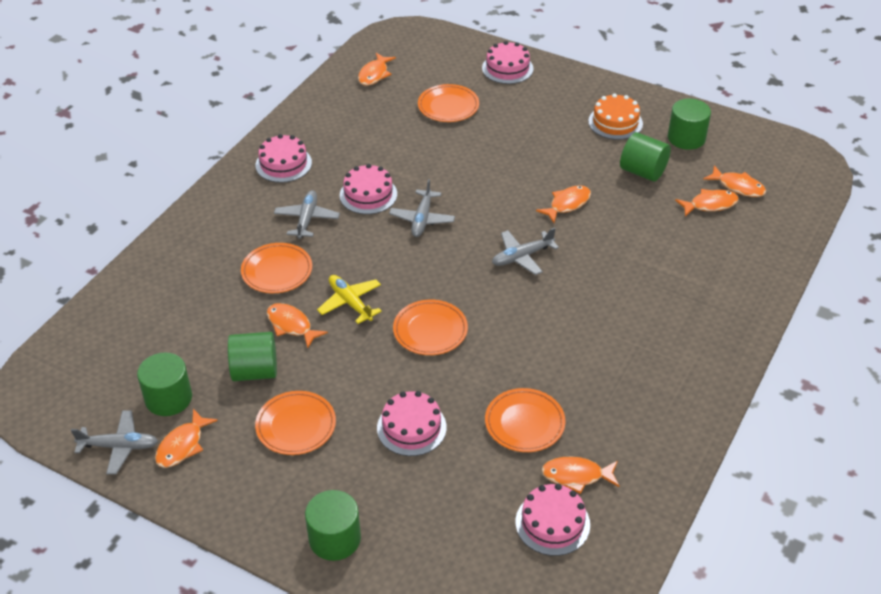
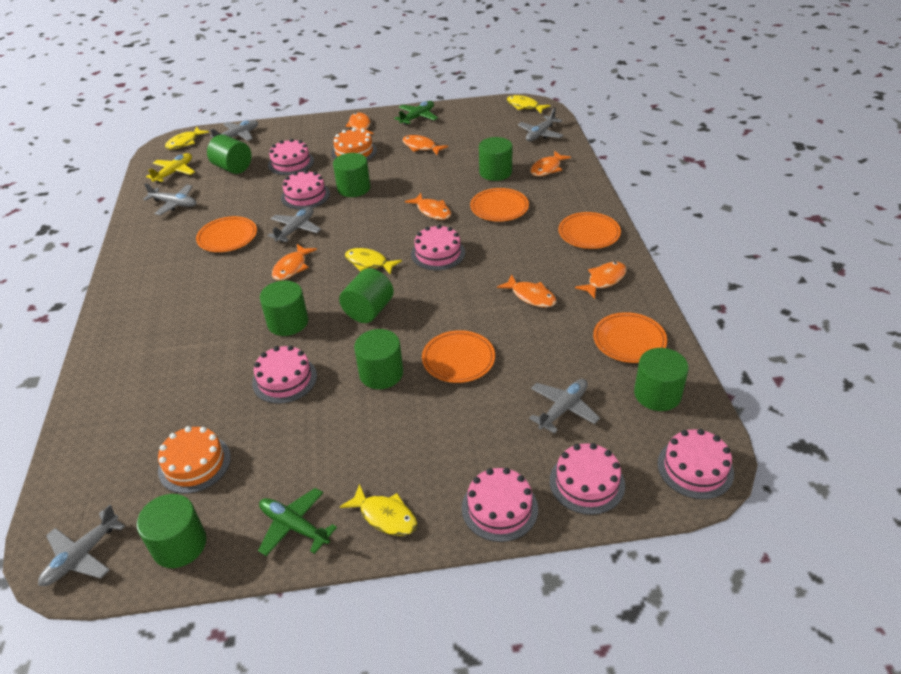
green cylinder: 5 -> 8
green plane: 0 -> 2
grey plane: 4 -> 6
orange cake: 1 -> 2
pink cake: 5 -> 7
yellow fish: 0 -> 4

